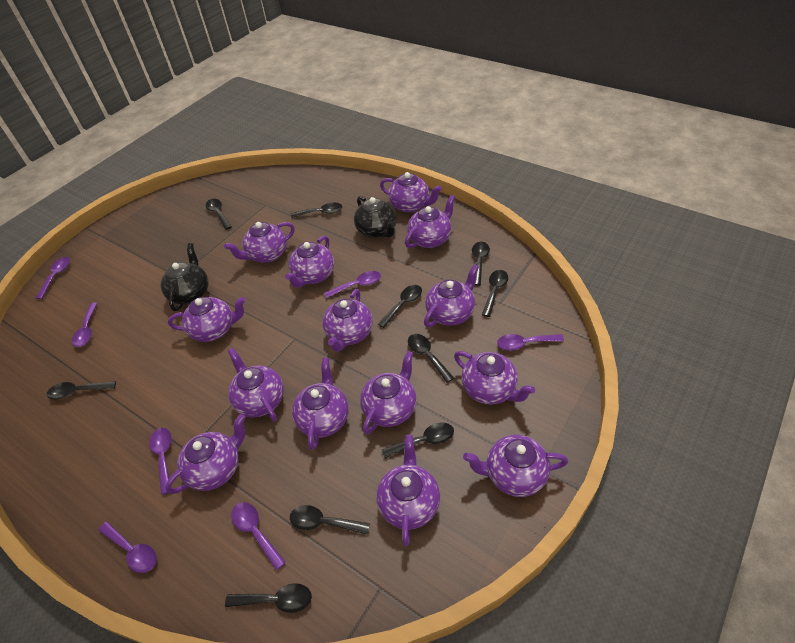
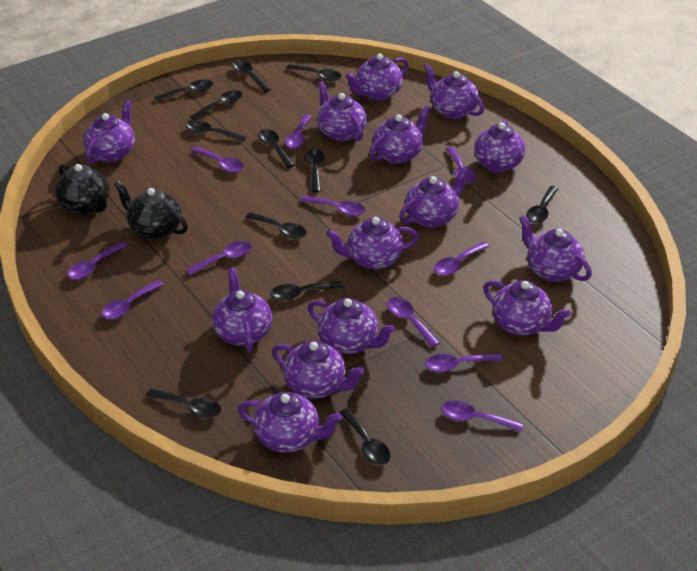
black spoon: 10 -> 12
purple spoon: 7 -> 11

